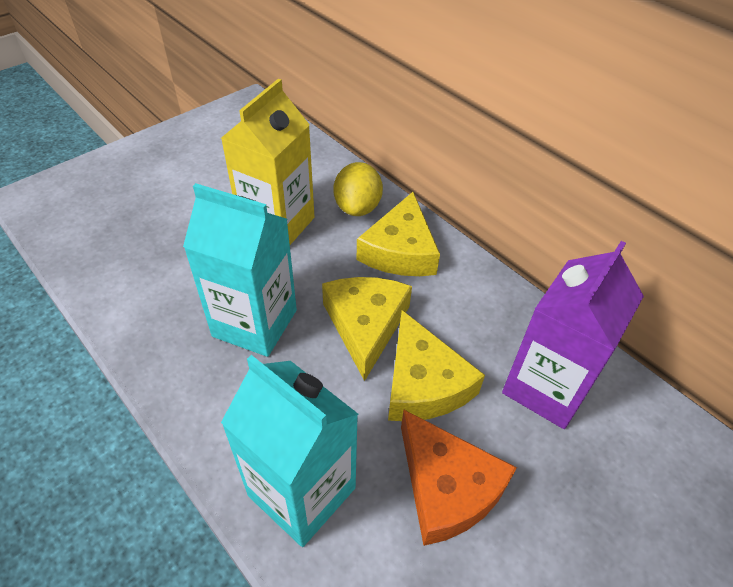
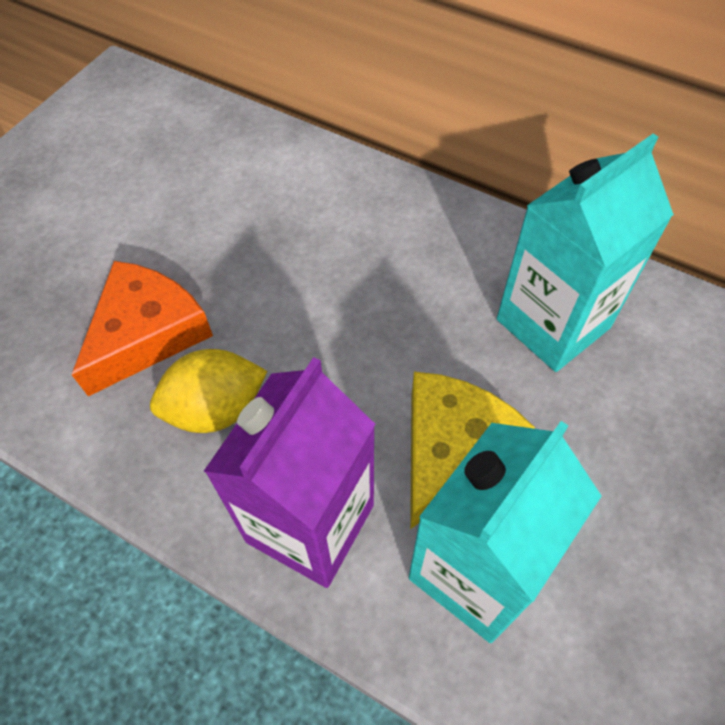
yellow carton: 1 -> 0
yellow cheese: 3 -> 1

